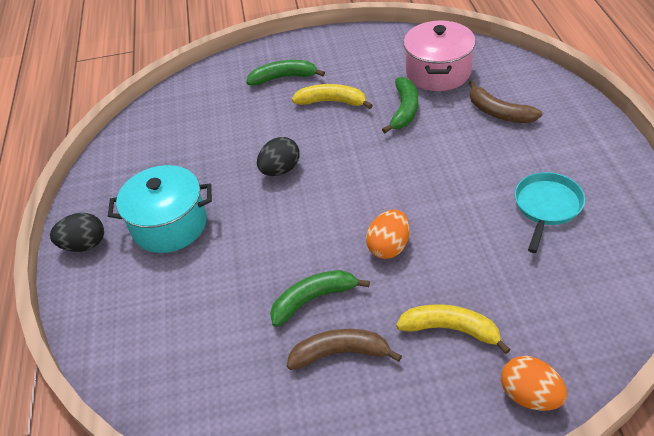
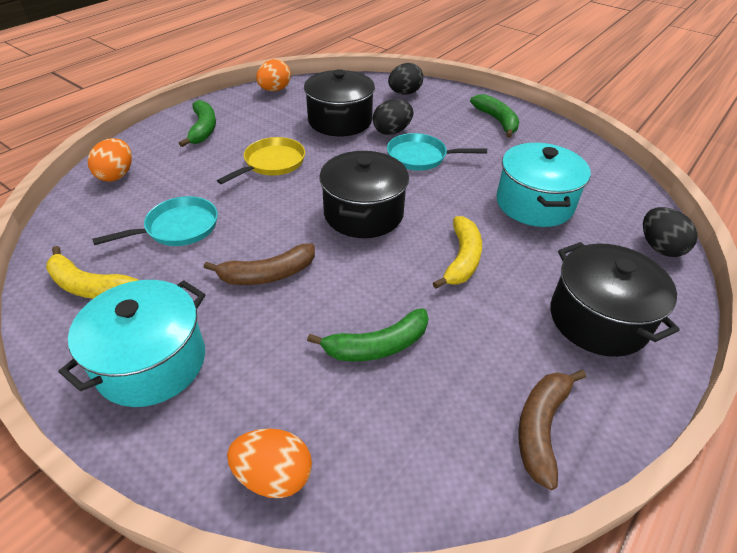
black egg: 2 -> 3
black pot: 0 -> 3
orange egg: 2 -> 3
pink pot: 1 -> 0
turquoise pan: 1 -> 2
turquoise pot: 1 -> 2
yellow pan: 0 -> 1

